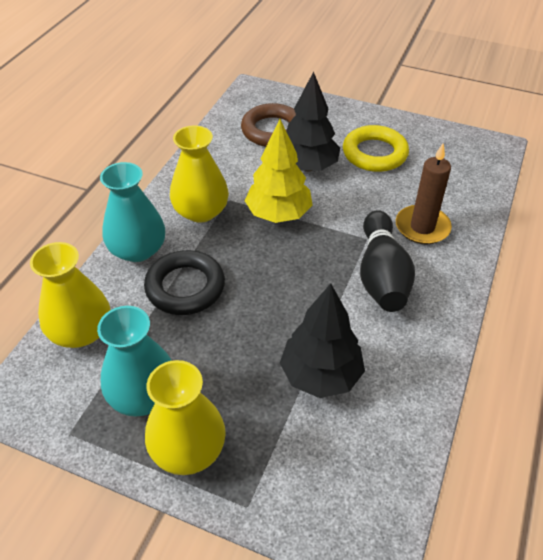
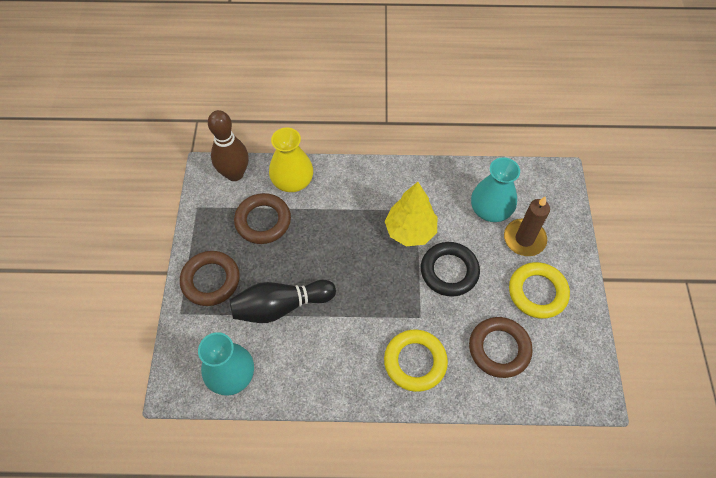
black tree: 2 -> 0
brown bowling pin: 0 -> 1
brown ring: 1 -> 3
yellow ring: 1 -> 2
yellow vase: 3 -> 1

